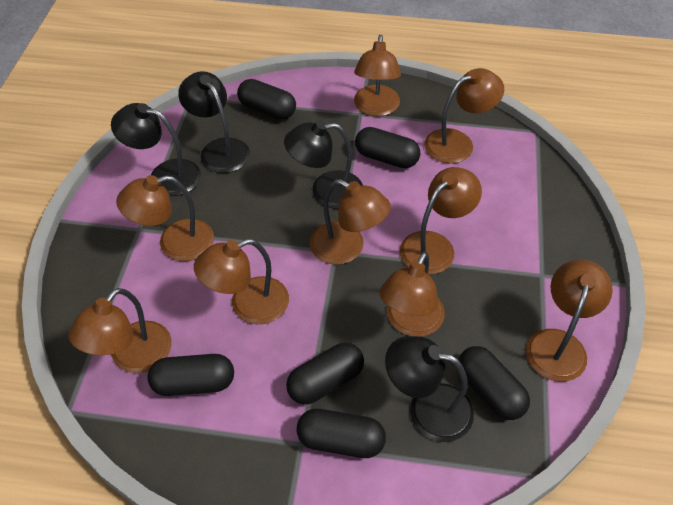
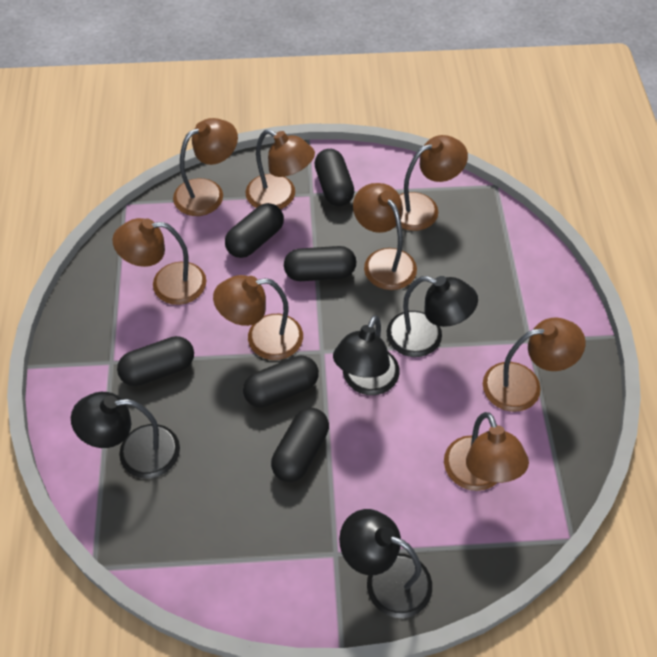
brown lamp: 9 -> 8

